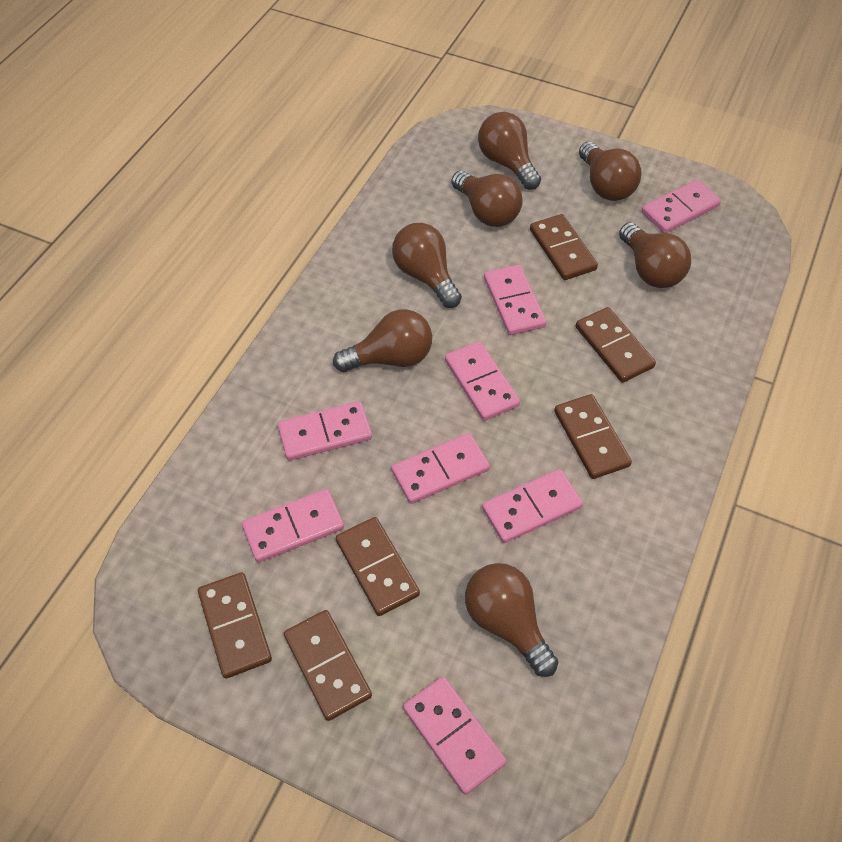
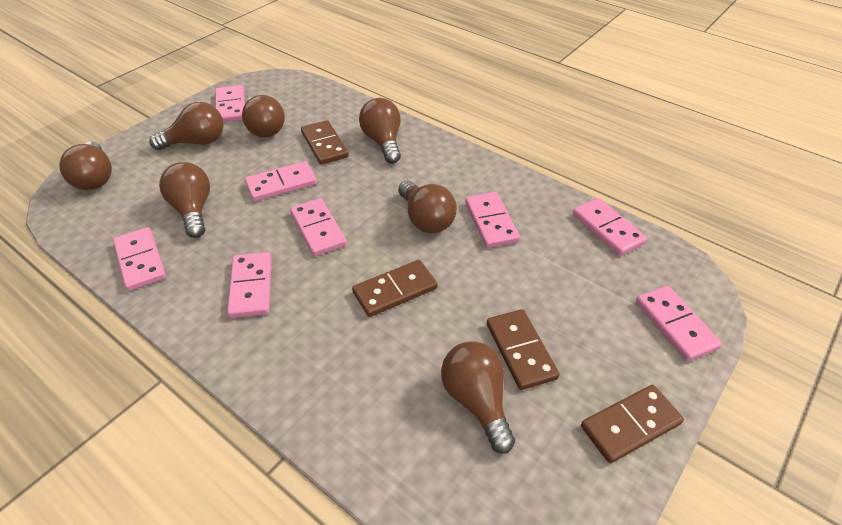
brown domino: 6 -> 4

